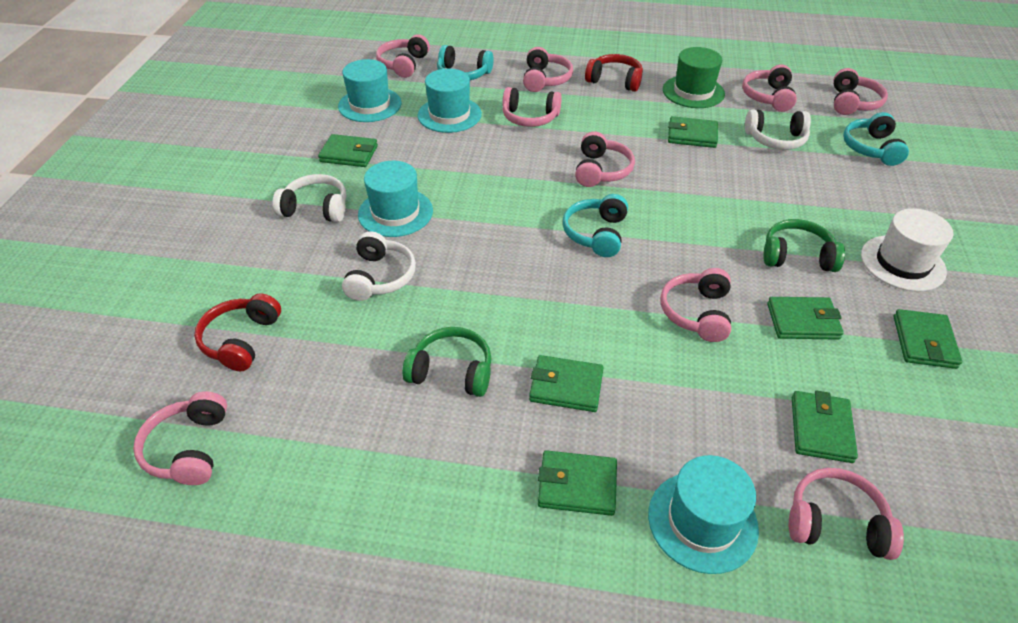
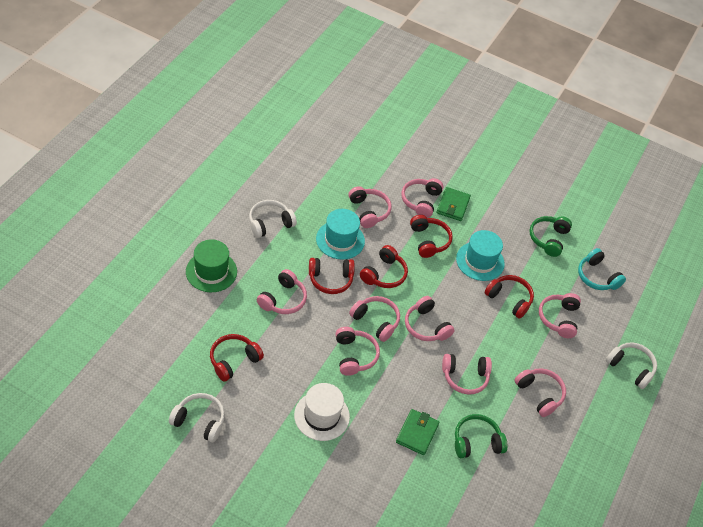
green wallet: 7 -> 2
red headphones: 2 -> 5
turquoise hat: 4 -> 2
turquoise headphones: 3 -> 1

